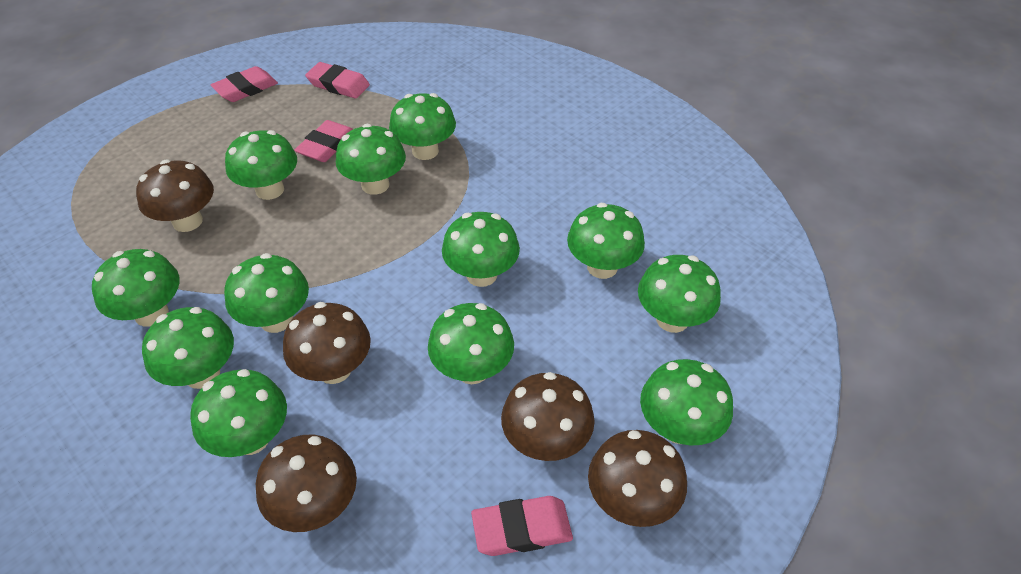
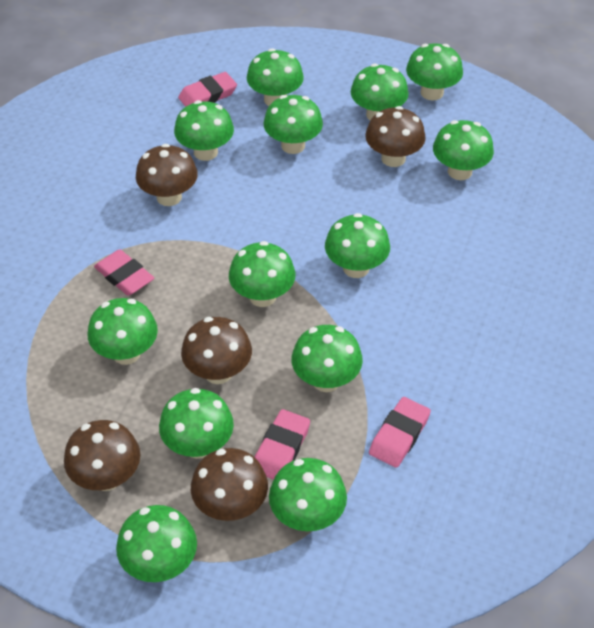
green mushroom: 12 -> 13

